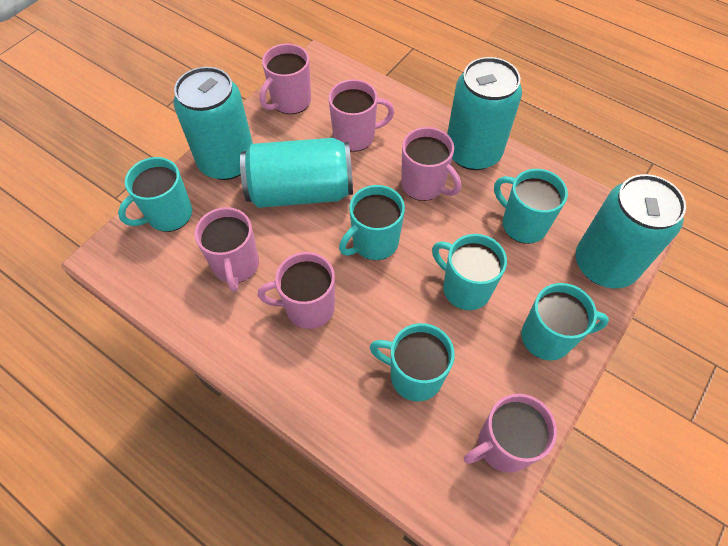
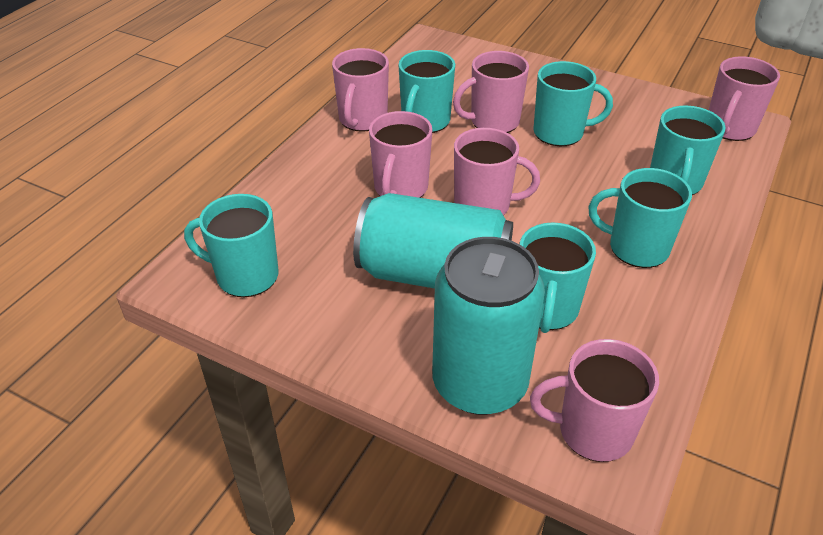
turquoise can: 4 -> 2

